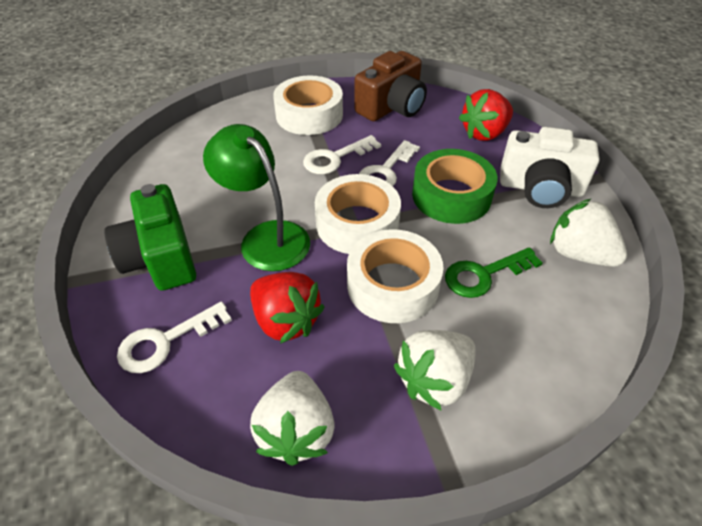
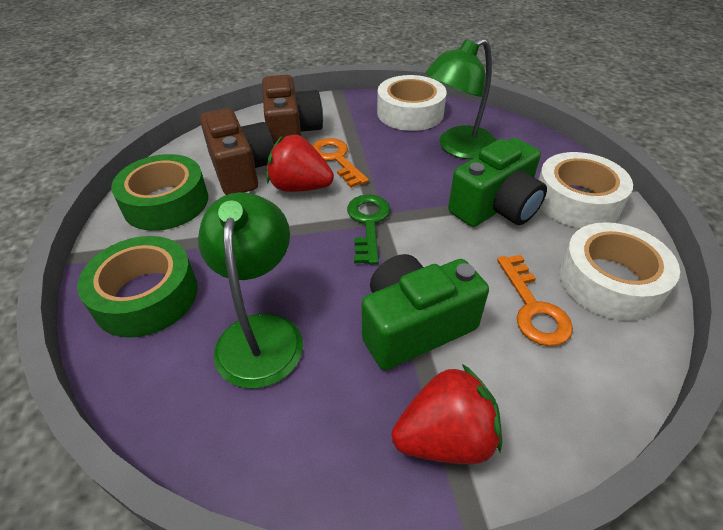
brown camera: 1 -> 2
green camera: 1 -> 2
green lamp: 1 -> 2
green tape: 1 -> 2
orange key: 0 -> 2
white camera: 1 -> 0
white key: 3 -> 0
white strawberry: 3 -> 0

